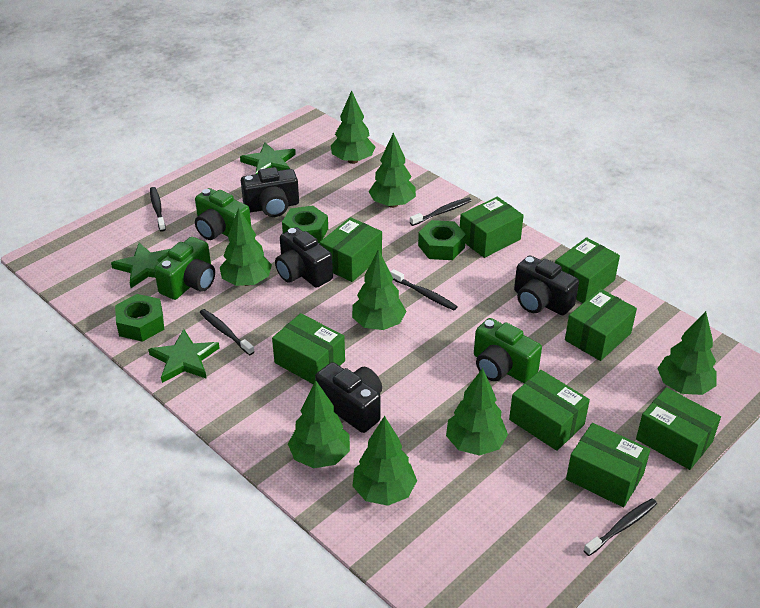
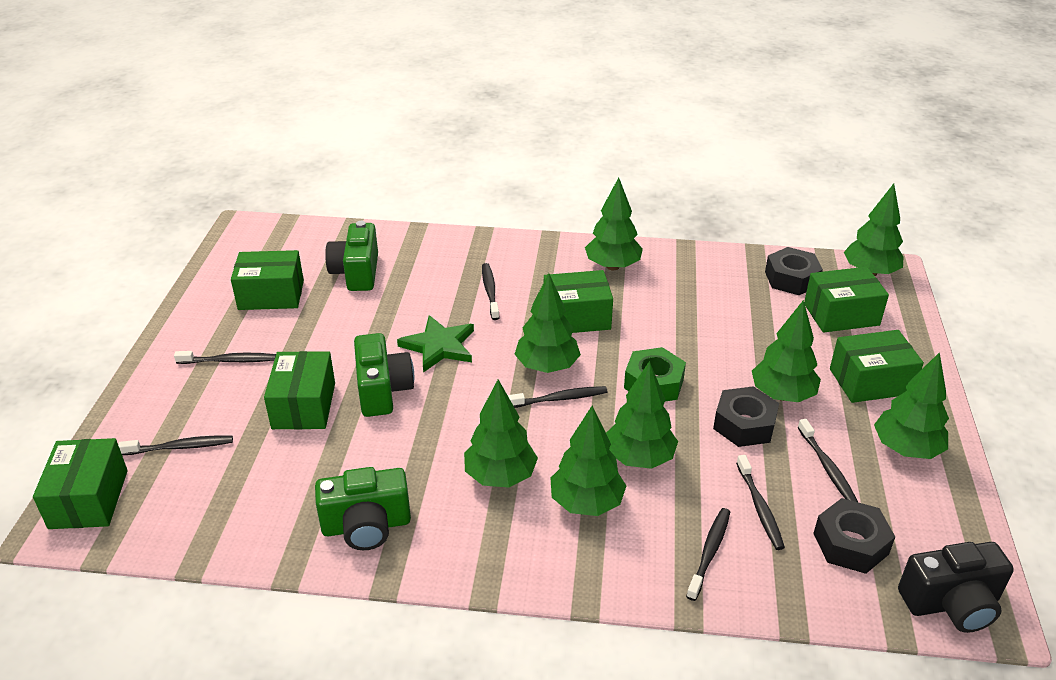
black camera: 4 -> 1
black nut: 0 -> 3
black toothbrush: 5 -> 7
green box: 8 -> 6
green nut: 3 -> 1
green star: 3 -> 1

